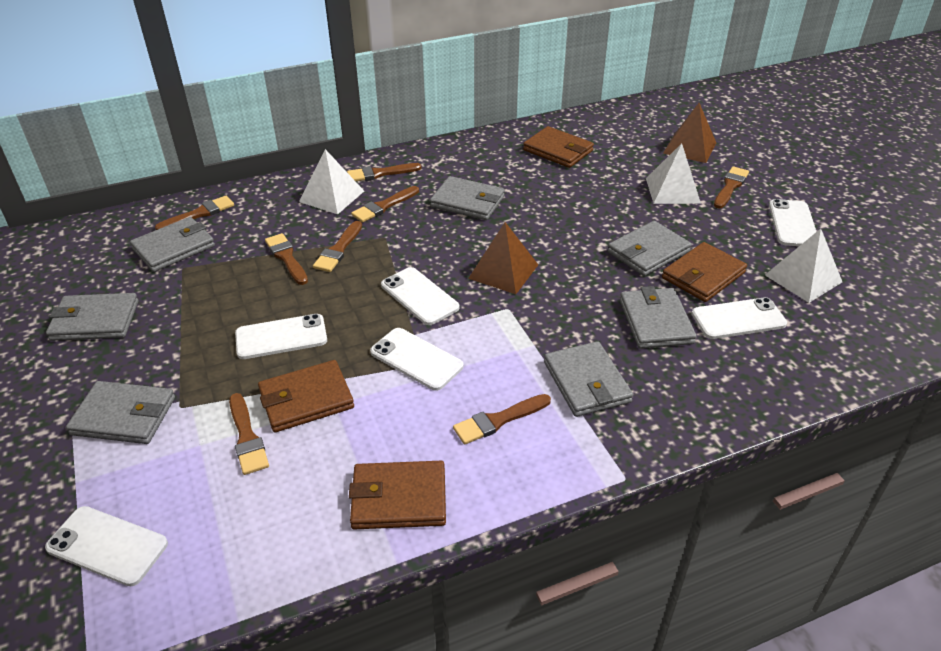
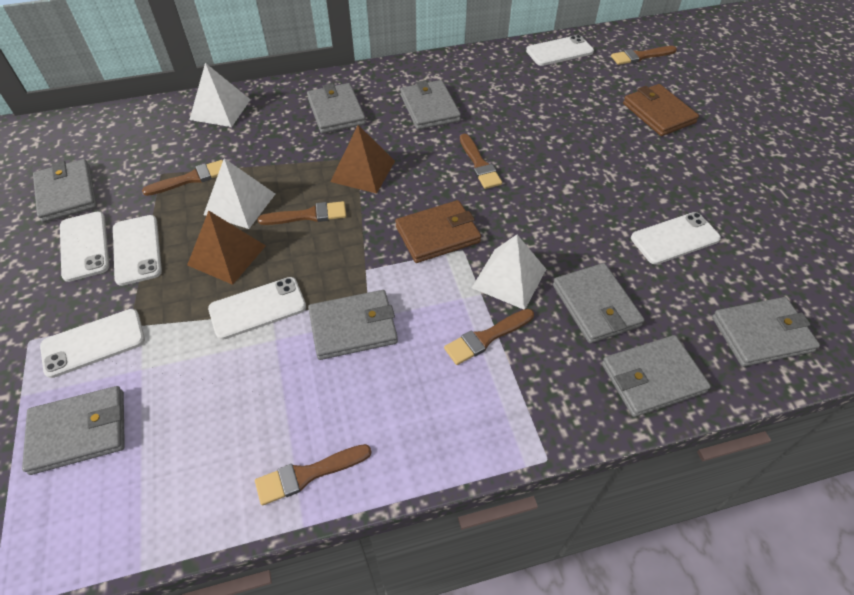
brown brush: 8 -> 6
brown wallet: 4 -> 2
grey wallet: 7 -> 8

